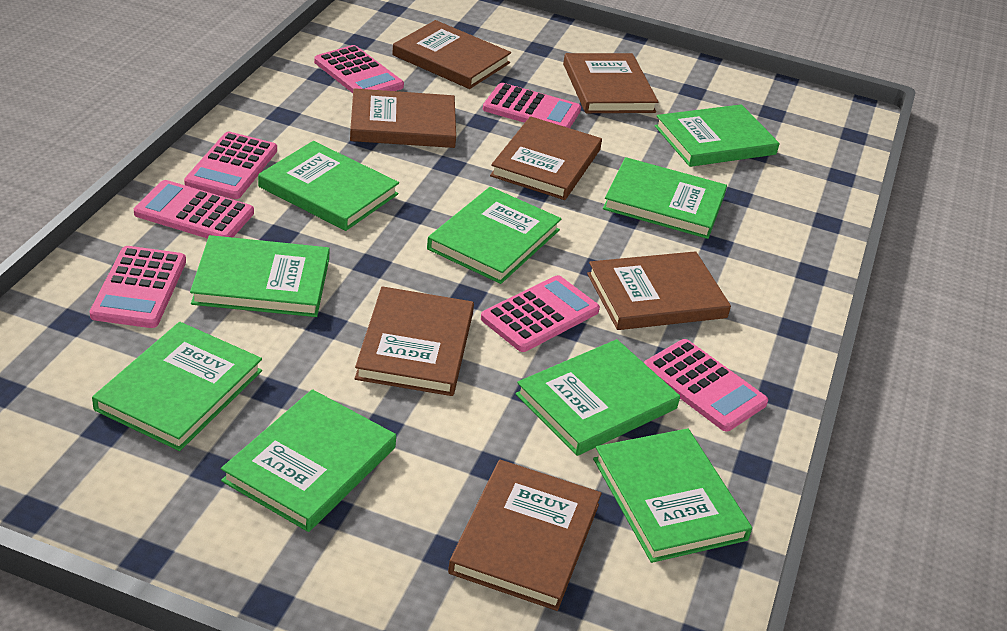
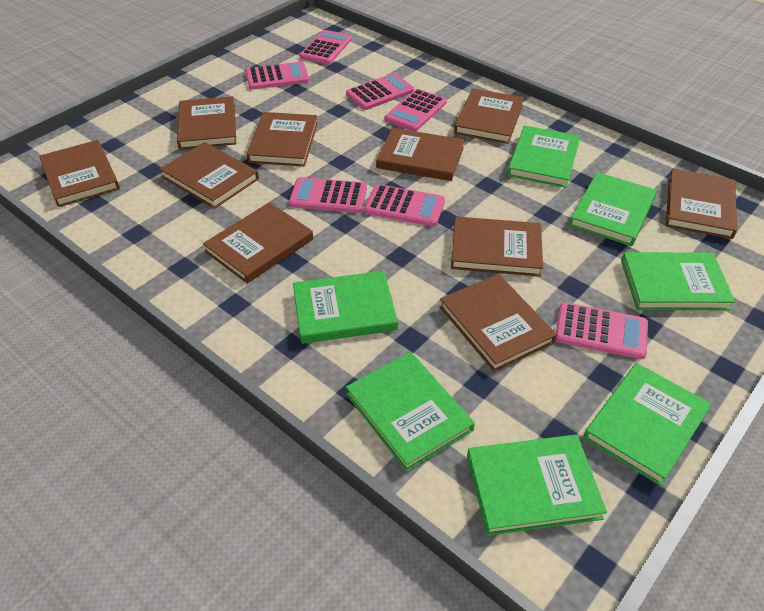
brown book: 7 -> 10
green book: 9 -> 7

